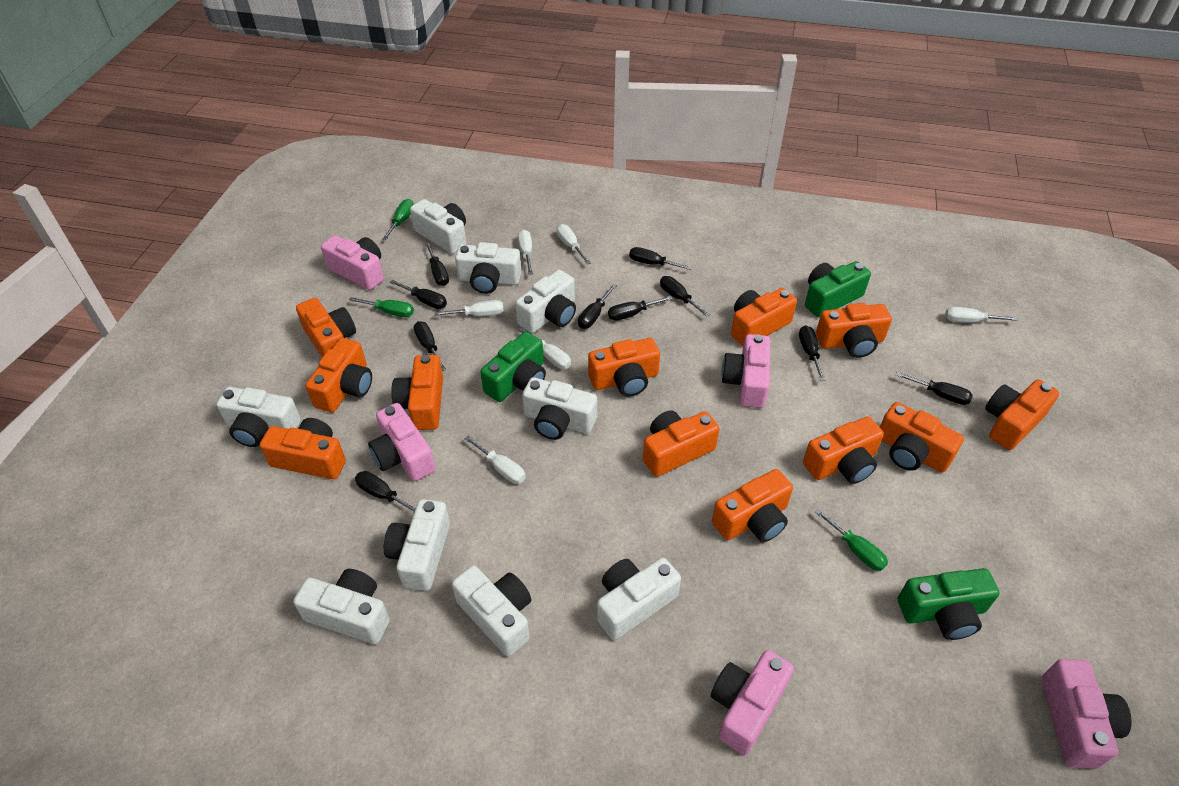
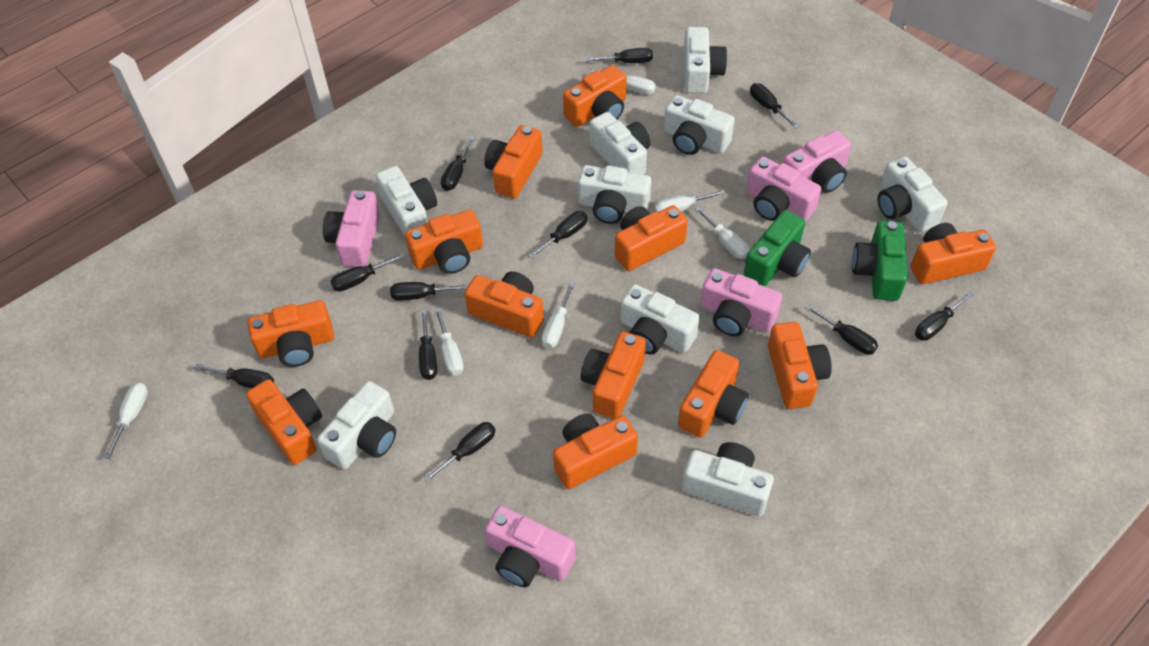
black screwdriver: 10 -> 11
green camera: 3 -> 2
green screwdriver: 3 -> 0

